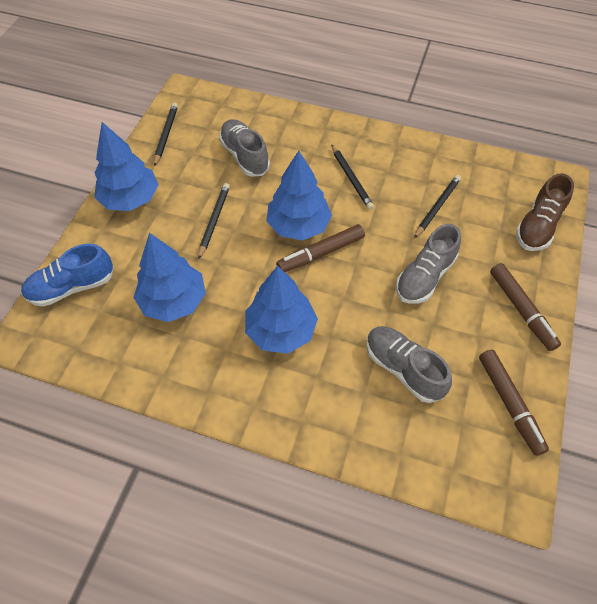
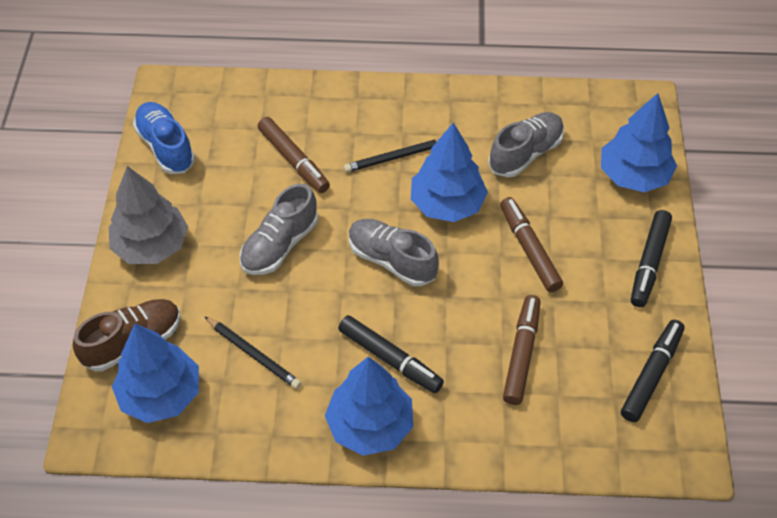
black marker: 0 -> 3
black pencil: 4 -> 2
grey tree: 0 -> 1

